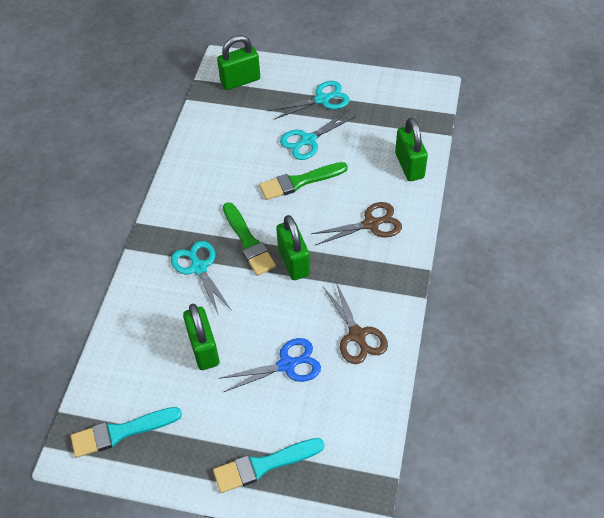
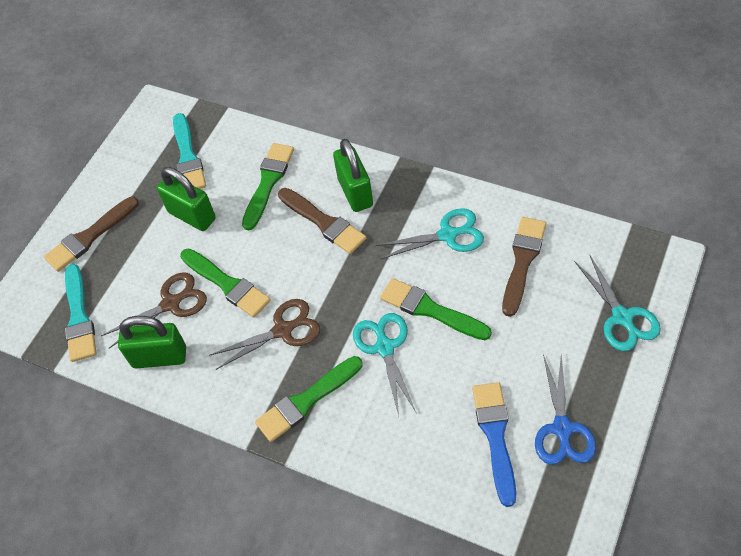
blue brush: 0 -> 1
brown brush: 0 -> 3
green brush: 2 -> 4
green padlock: 4 -> 3

